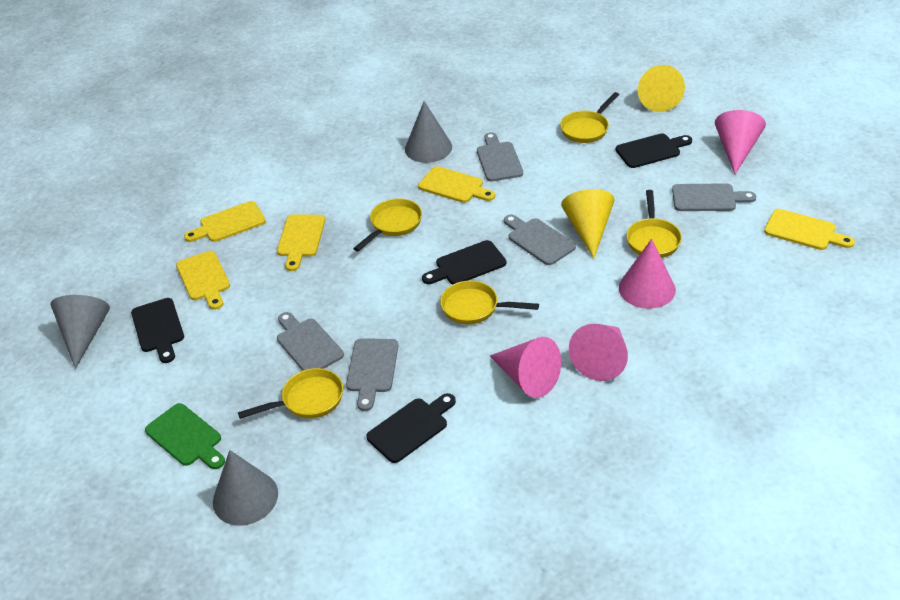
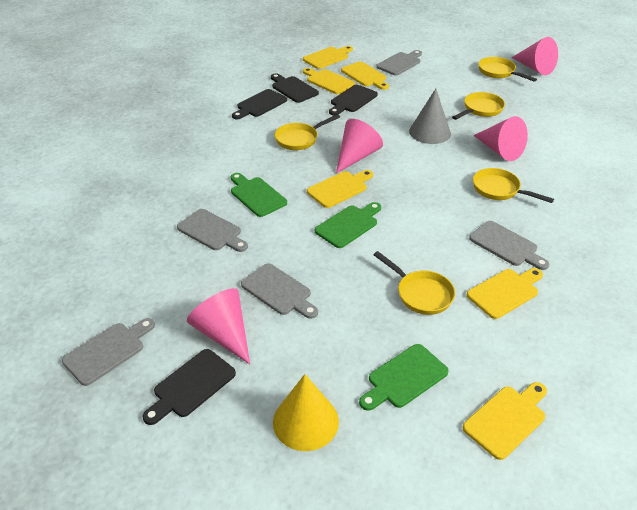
green cutting board: 1 -> 3
grey cone: 3 -> 1
yellow cone: 2 -> 1
yellow cutting board: 5 -> 6

